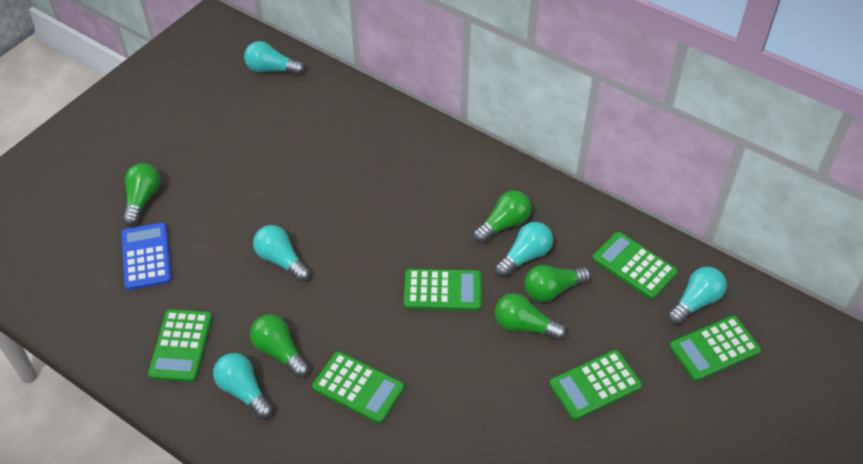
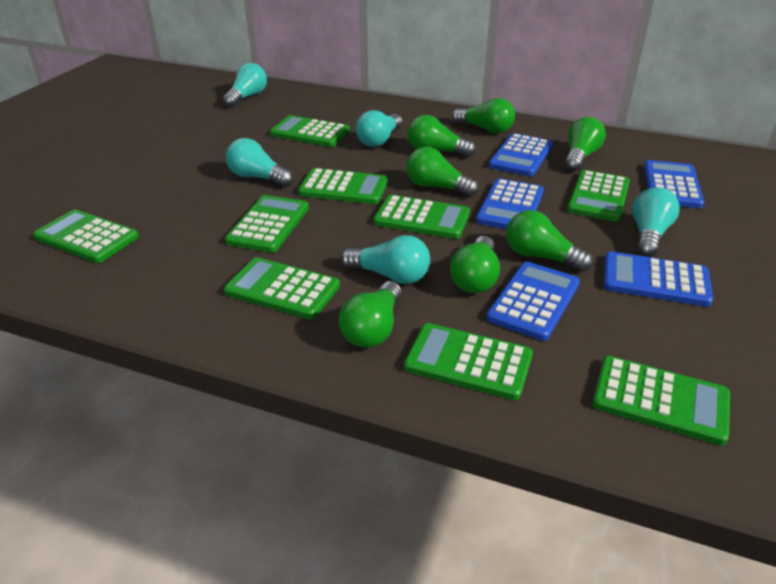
blue calculator: 1 -> 5
green calculator: 6 -> 9
green light bulb: 5 -> 7

